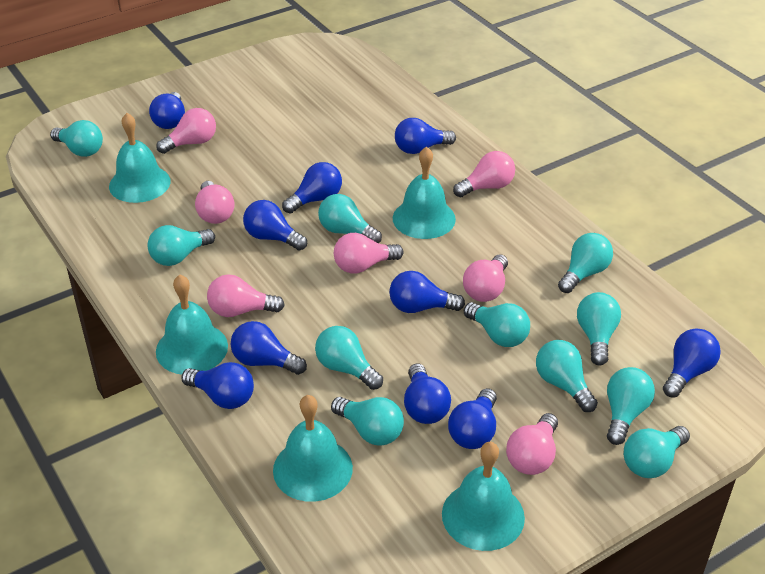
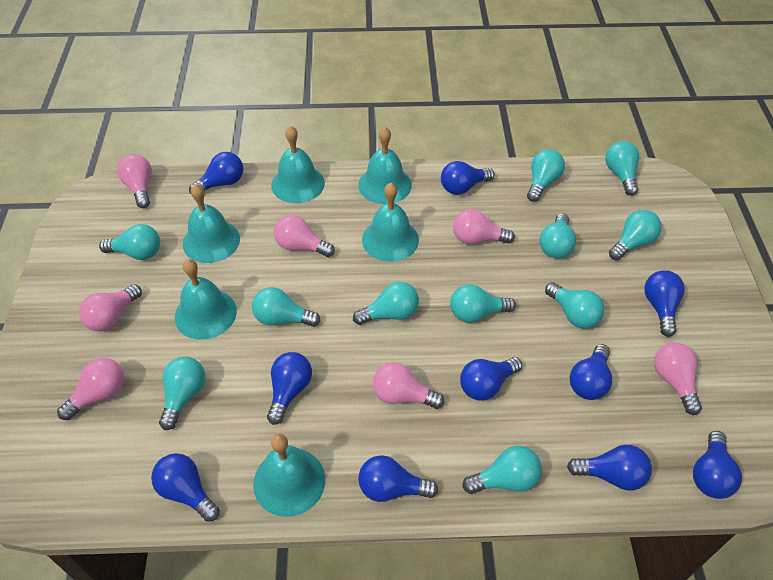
turquoise bell: 5 -> 6

